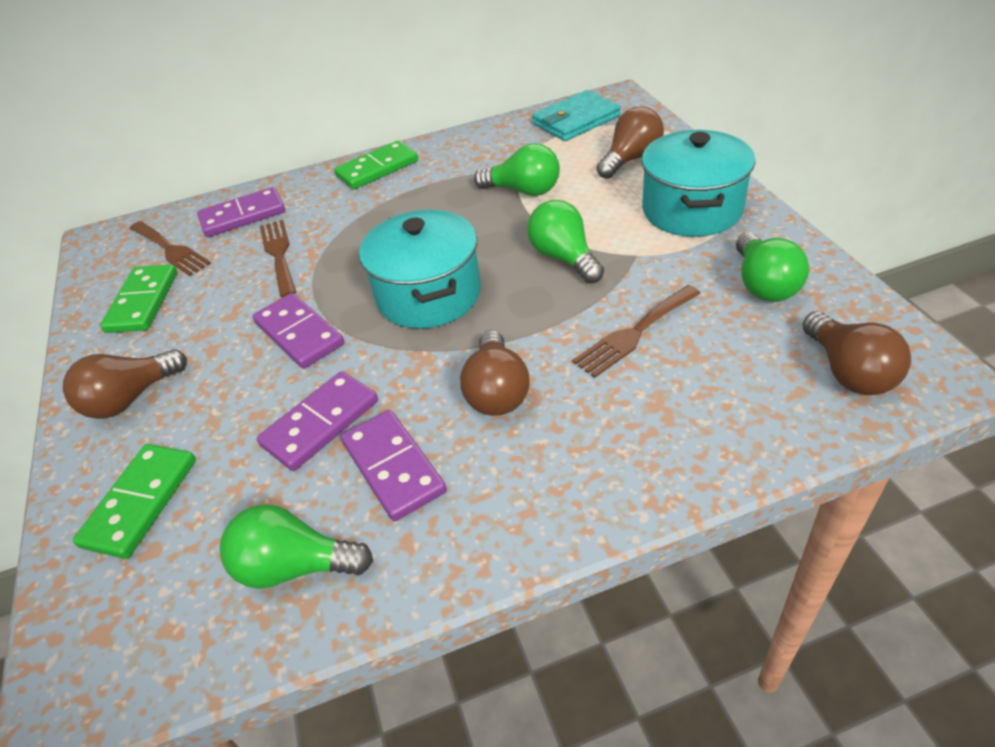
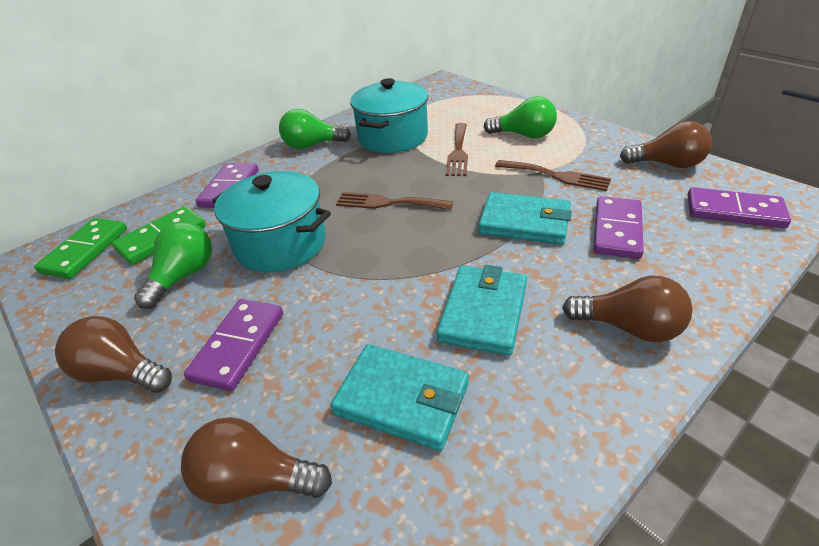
green domino: 3 -> 2
green light bulb: 4 -> 3
turquoise wallet: 1 -> 3

